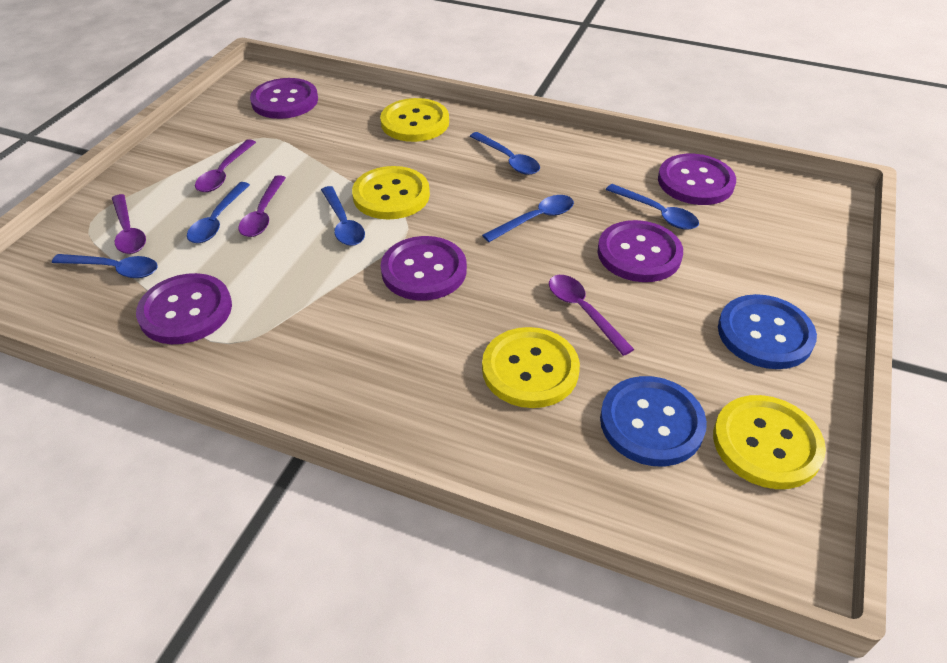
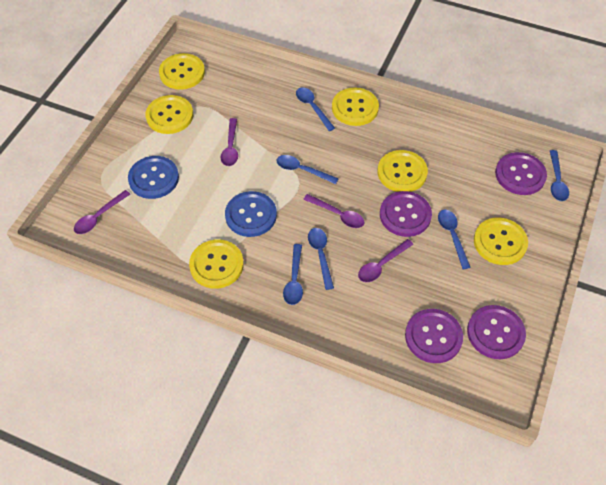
purple button: 5 -> 4
yellow button: 4 -> 6

